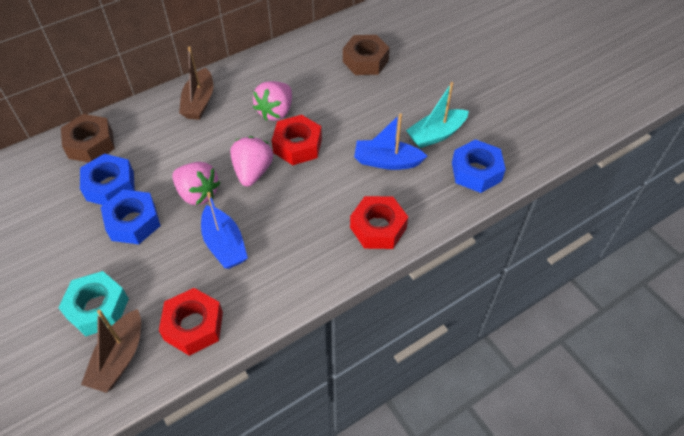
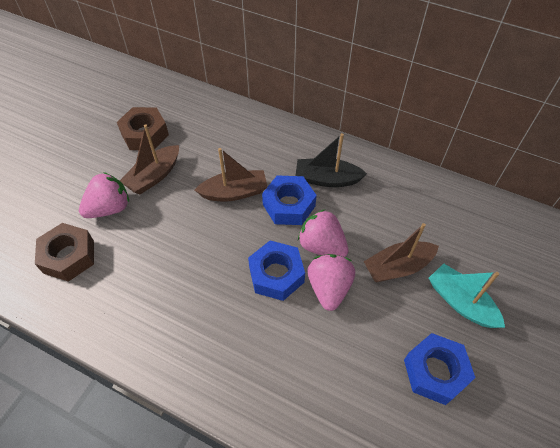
black boat: 0 -> 1
blue boat: 2 -> 0
brown boat: 2 -> 3
red nut: 3 -> 0
turquoise nut: 1 -> 0

